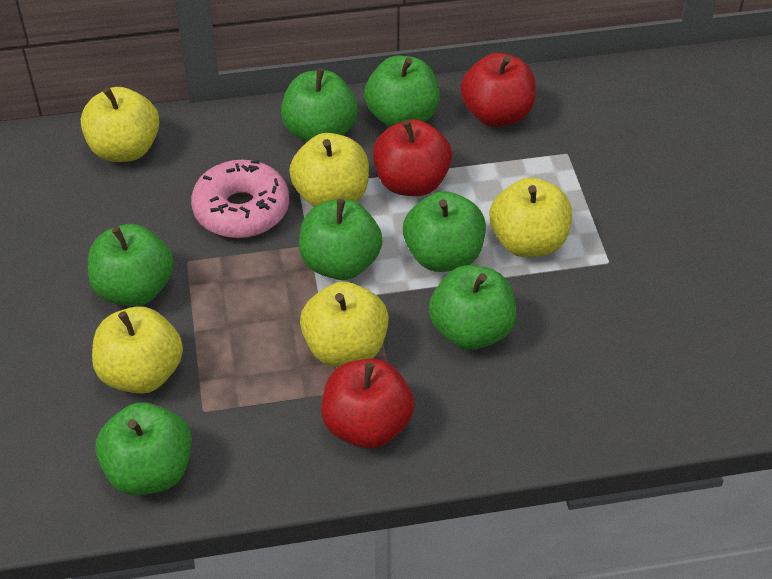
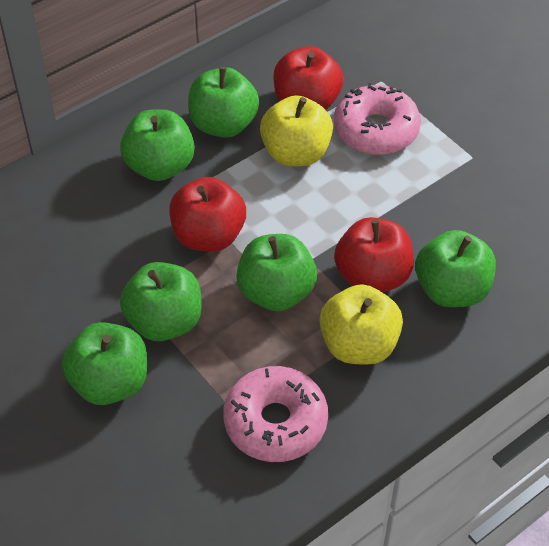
green apple: 7 -> 6
pink donut: 1 -> 2
yellow apple: 5 -> 2

